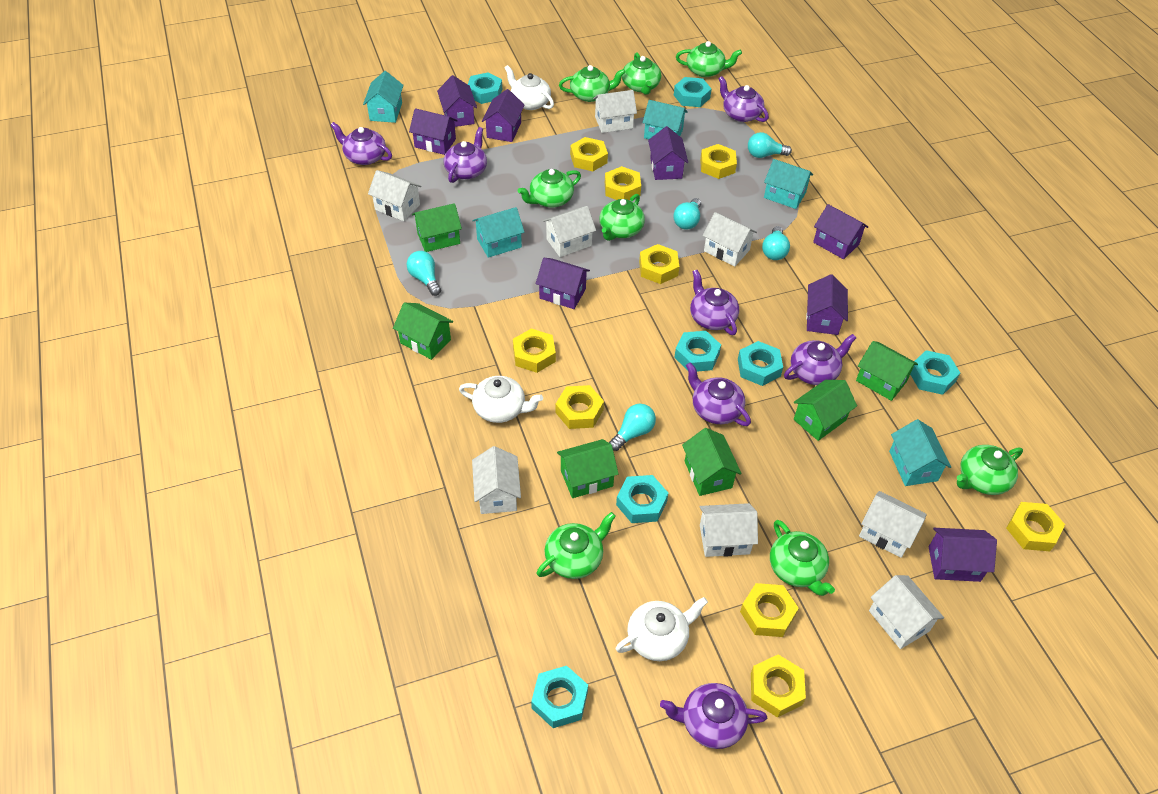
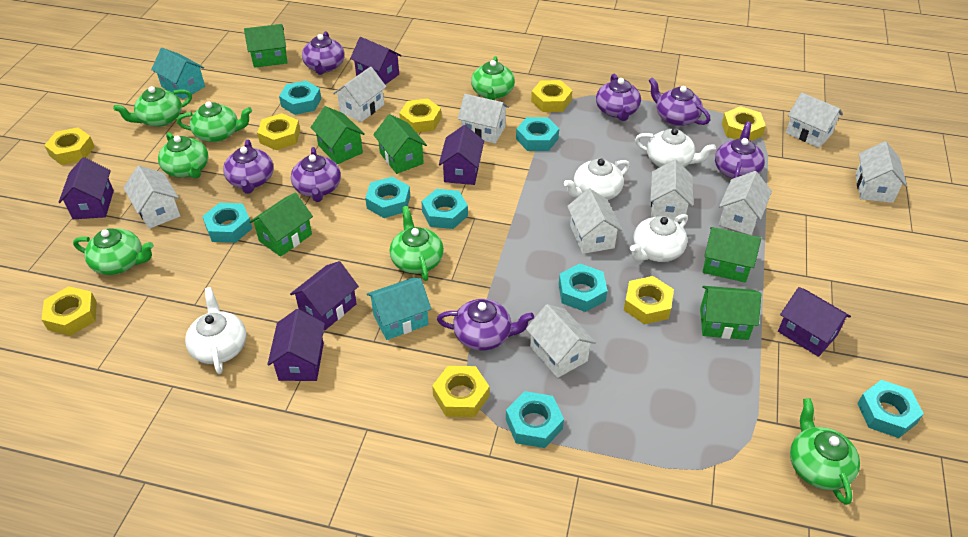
green teapot: 8 -> 7
purple house: 8 -> 6
turquoise house: 5 -> 2
turquoise light bulb: 5 -> 0
turquoise nut: 7 -> 8
white house: 8 -> 9
white teapot: 3 -> 4
yellow nut: 9 -> 8

